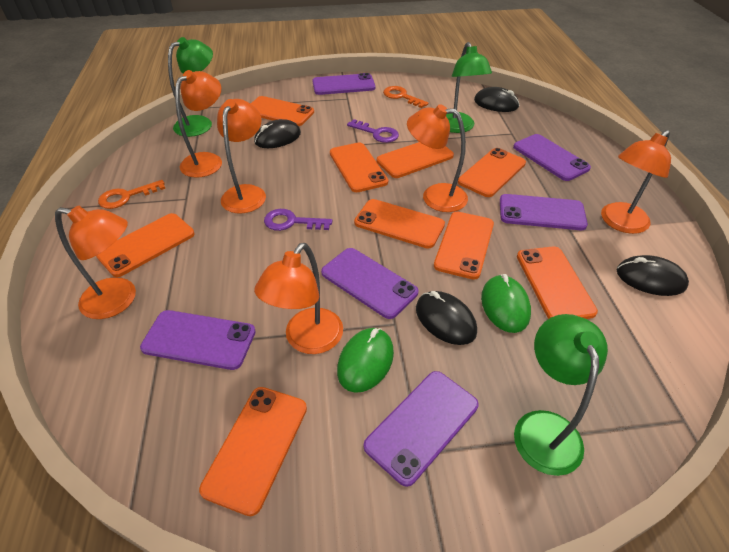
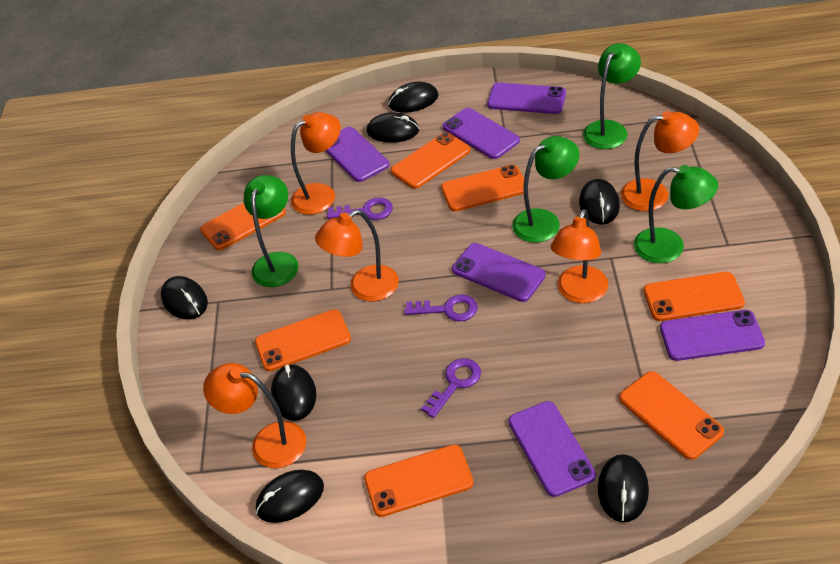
black mouse: 4 -> 7
green lamp: 3 -> 4
green mouse: 2 -> 0
orange key: 2 -> 0
orange lamp: 6 -> 5
orange phone: 9 -> 7
purple key: 2 -> 3

